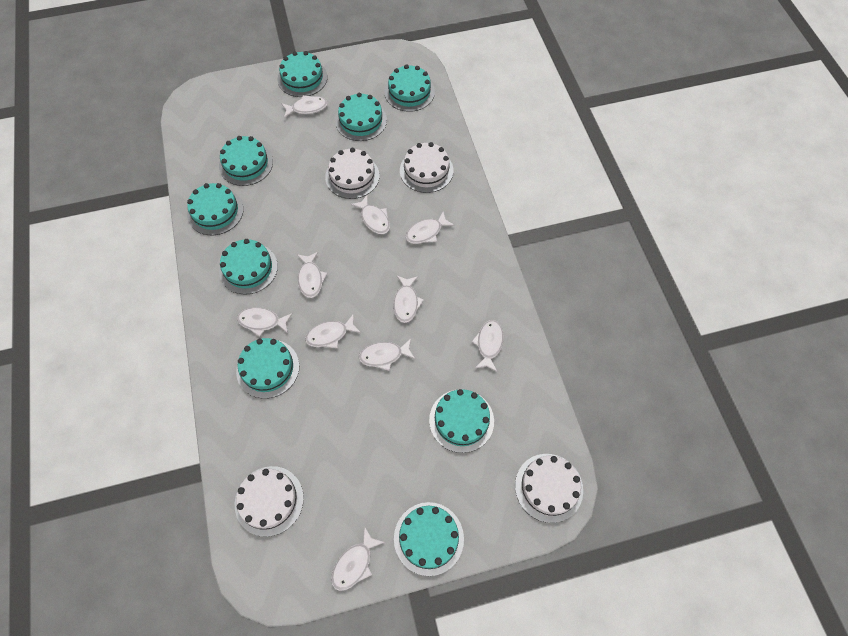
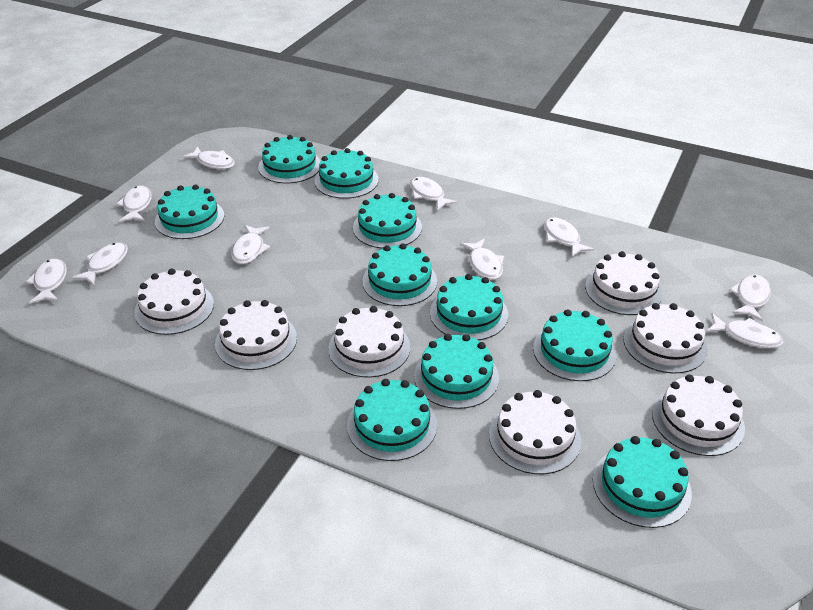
turquoise cake: 9 -> 10
white cake: 4 -> 7

